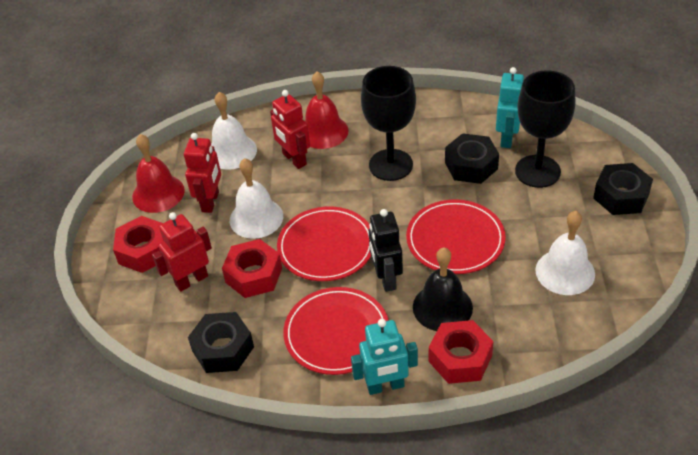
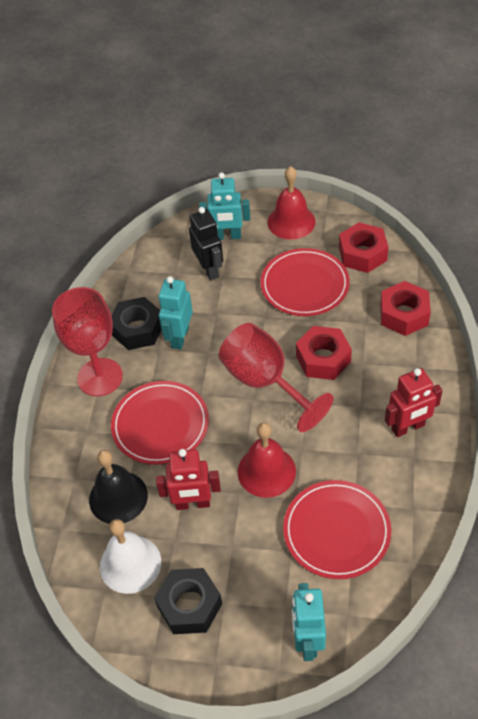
black goblet: 2 -> 0
black nut: 3 -> 2
red goblet: 0 -> 2
red robot: 3 -> 2
turquoise robot: 2 -> 3
white bell: 3 -> 1

